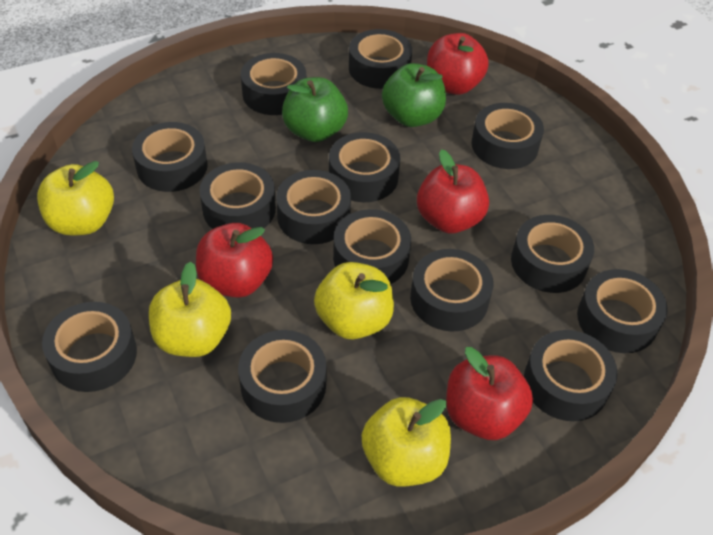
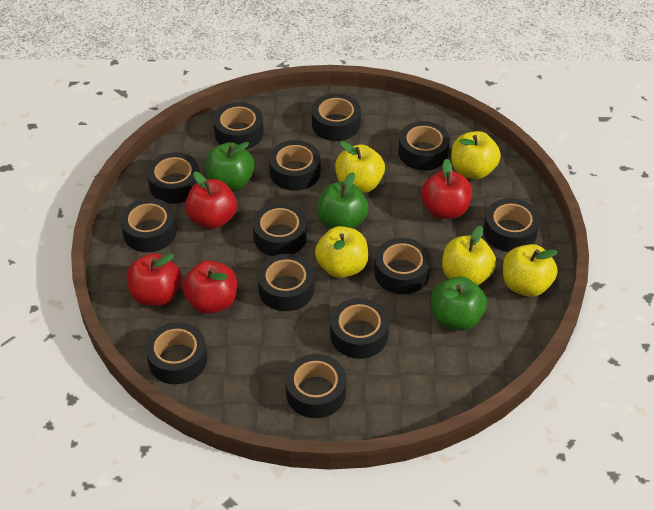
black tape: 14 -> 13
green apple: 2 -> 3
yellow apple: 4 -> 5

